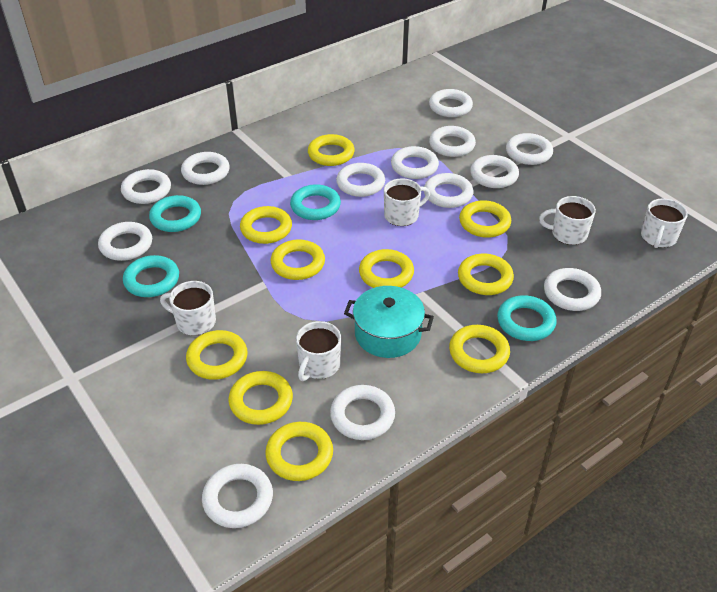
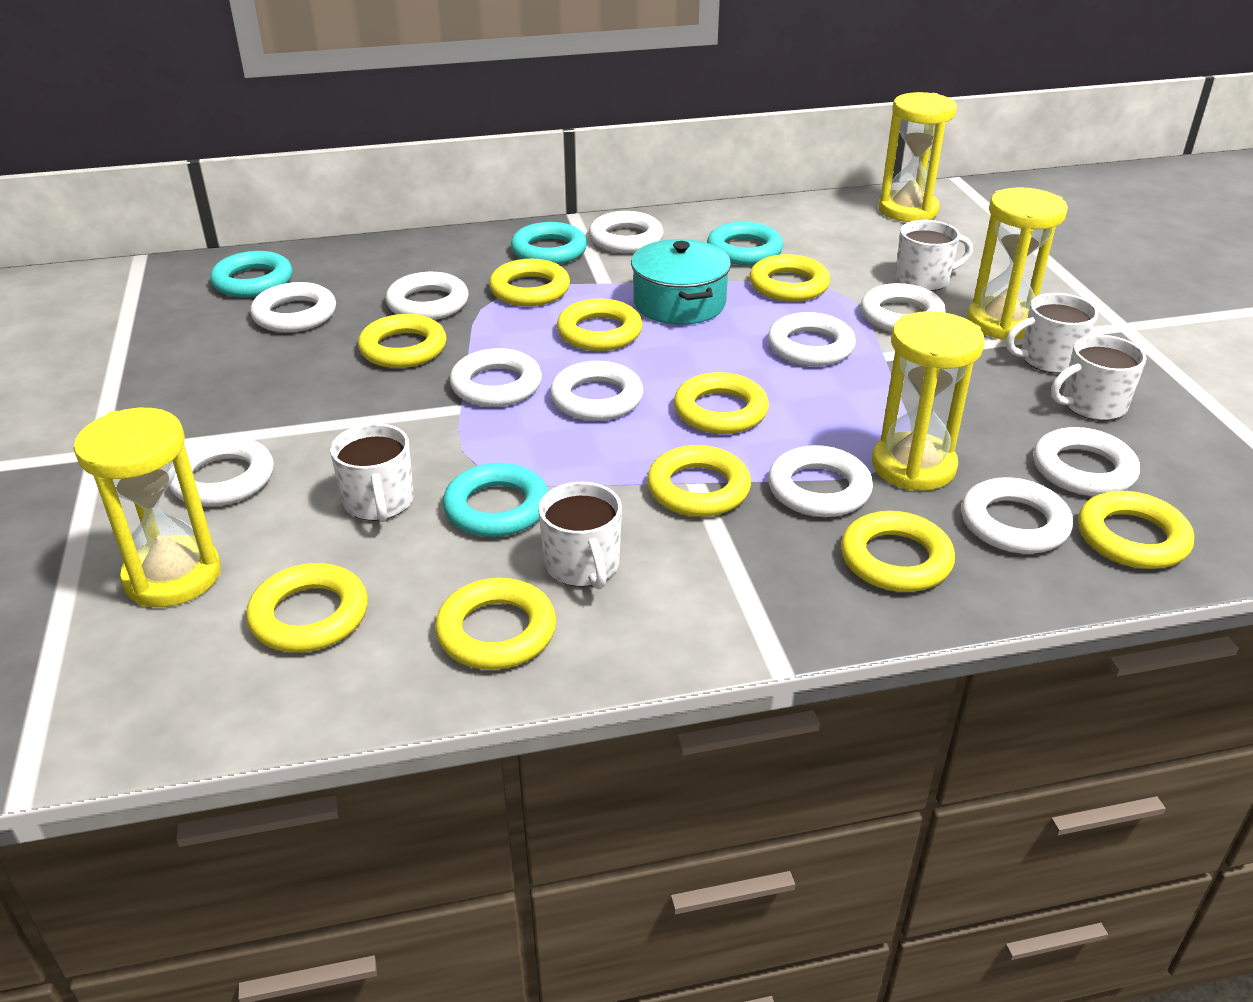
white ring: 13 -> 11
yellow hourglass: 0 -> 4

